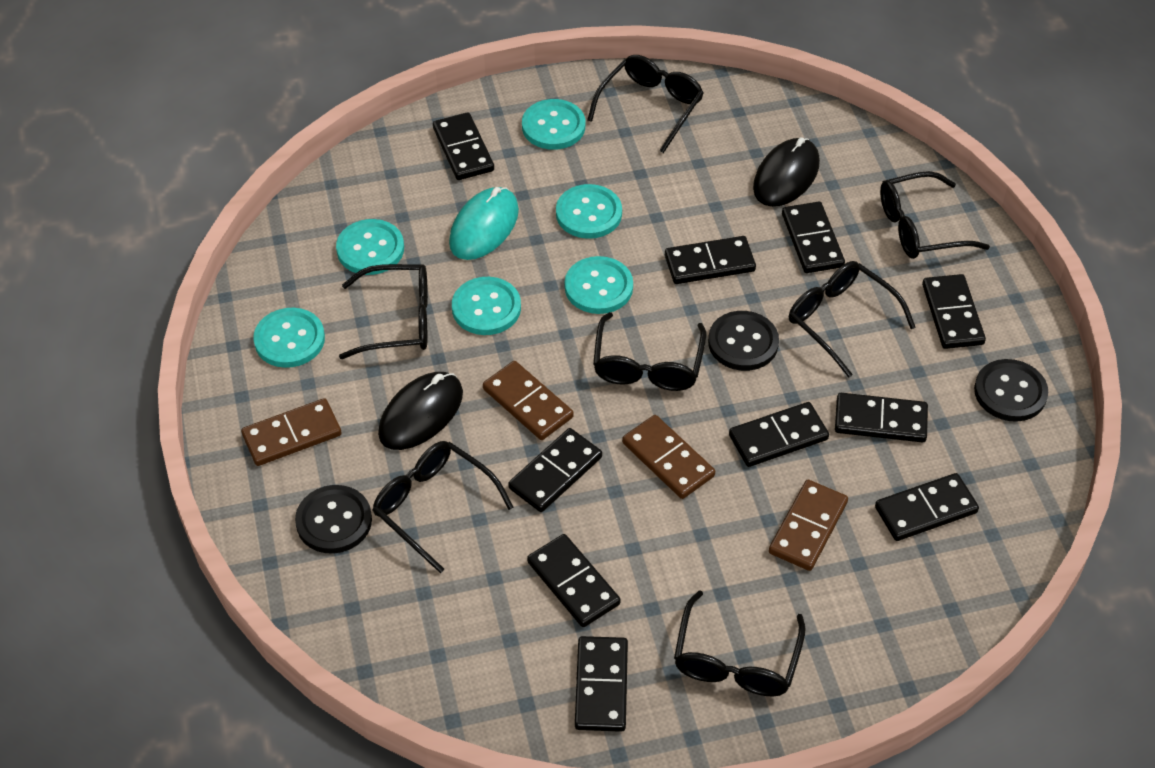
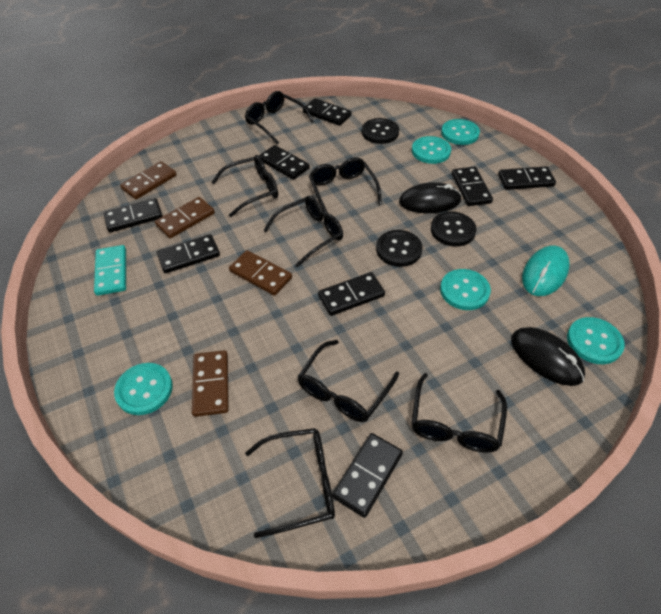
black domino: 10 -> 8
turquoise button: 6 -> 5
turquoise domino: 0 -> 1

